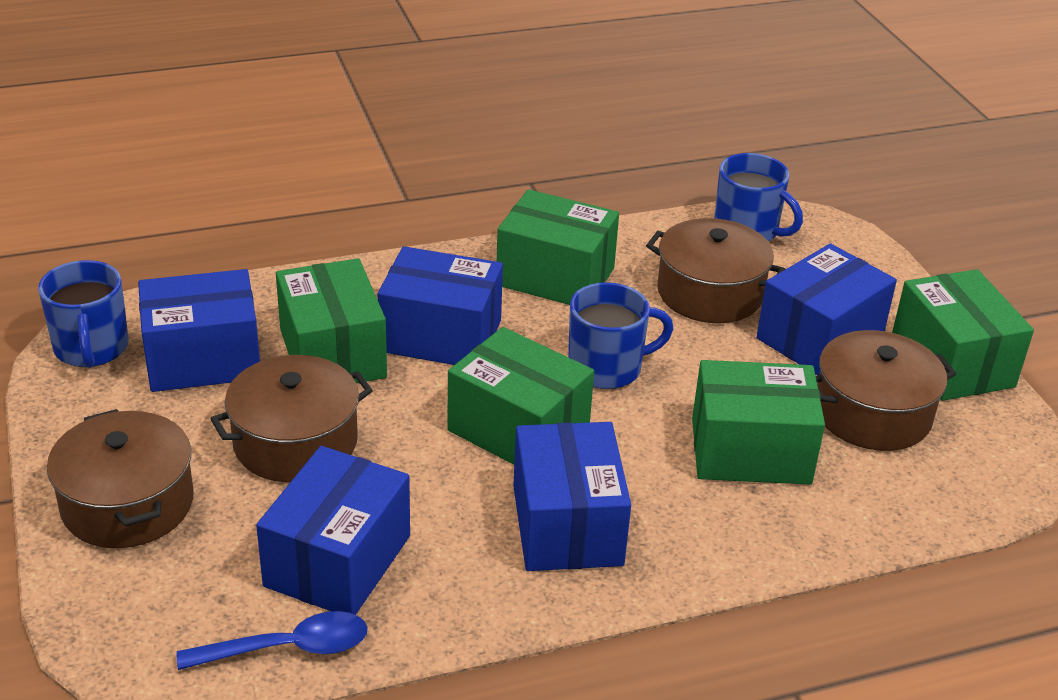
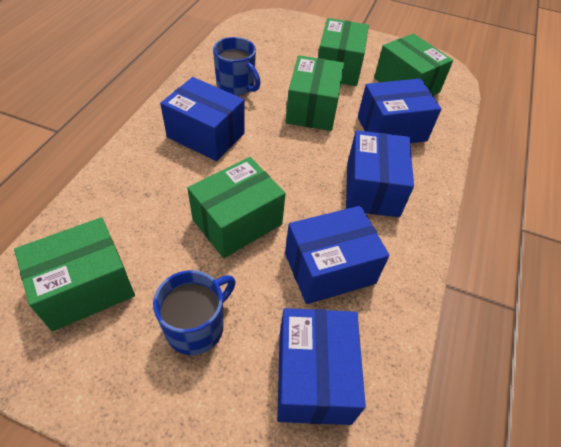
blue mug: 3 -> 2
blue spoon: 1 -> 0
brown pot: 4 -> 0

